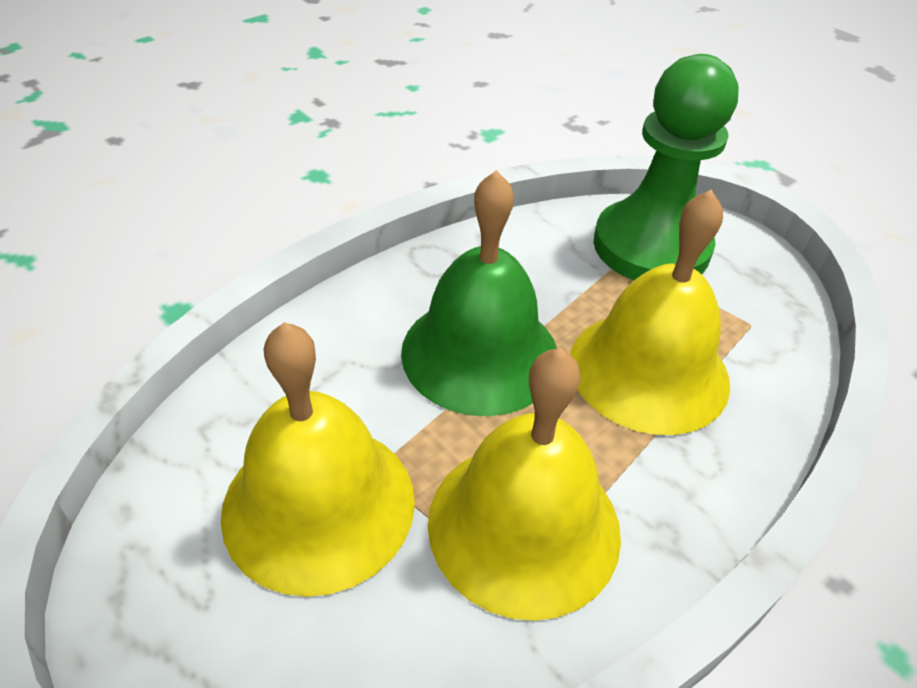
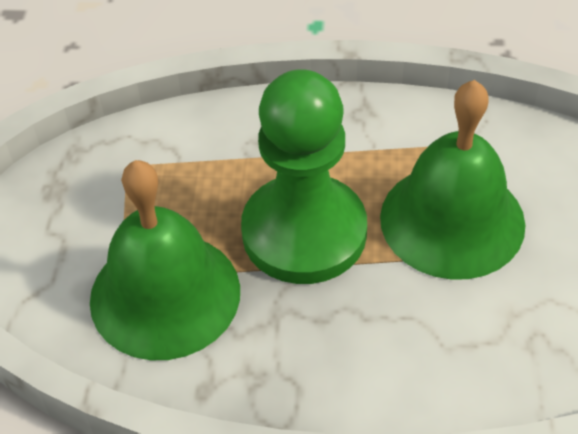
green bell: 1 -> 2
yellow bell: 3 -> 0

